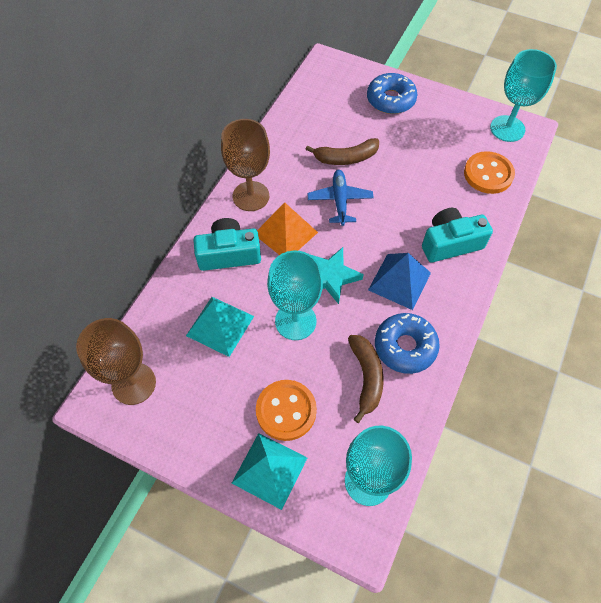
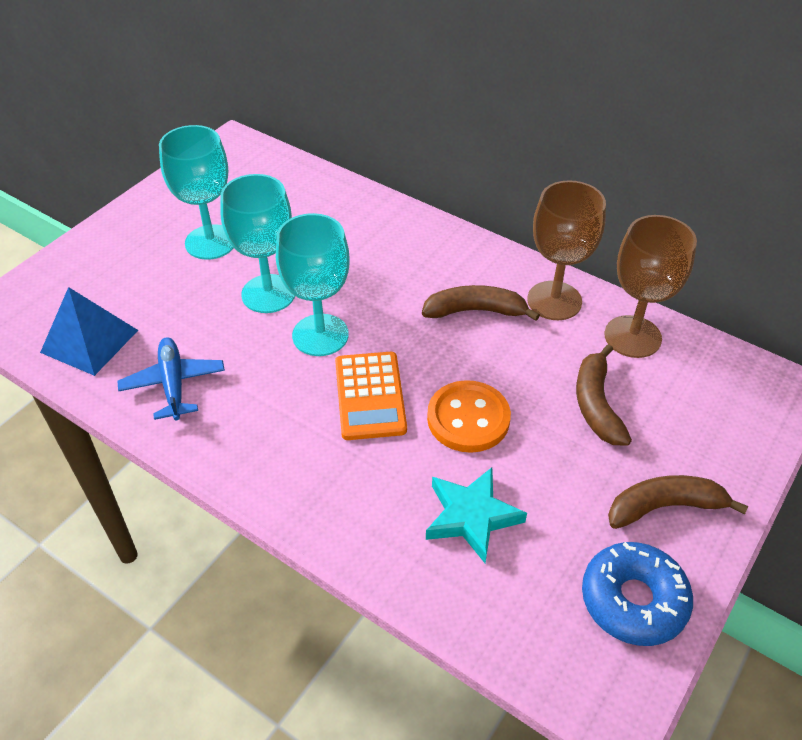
blue donut: 2 -> 1
brown banana: 2 -> 3
orange button: 2 -> 1
orange calculator: 0 -> 1
orange pyramid: 1 -> 0
turquoise camera: 2 -> 0
turquoise pyramid: 2 -> 0

